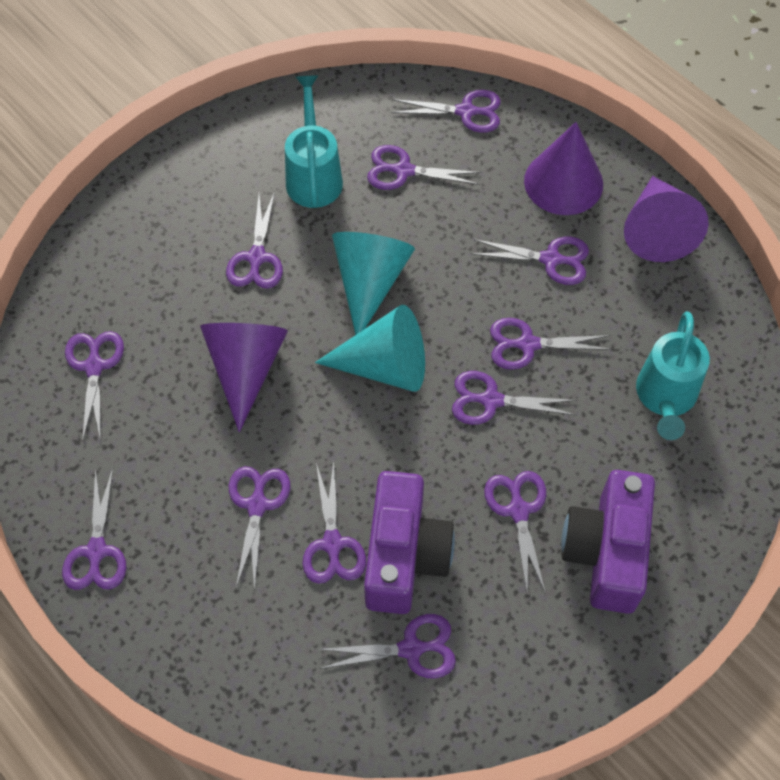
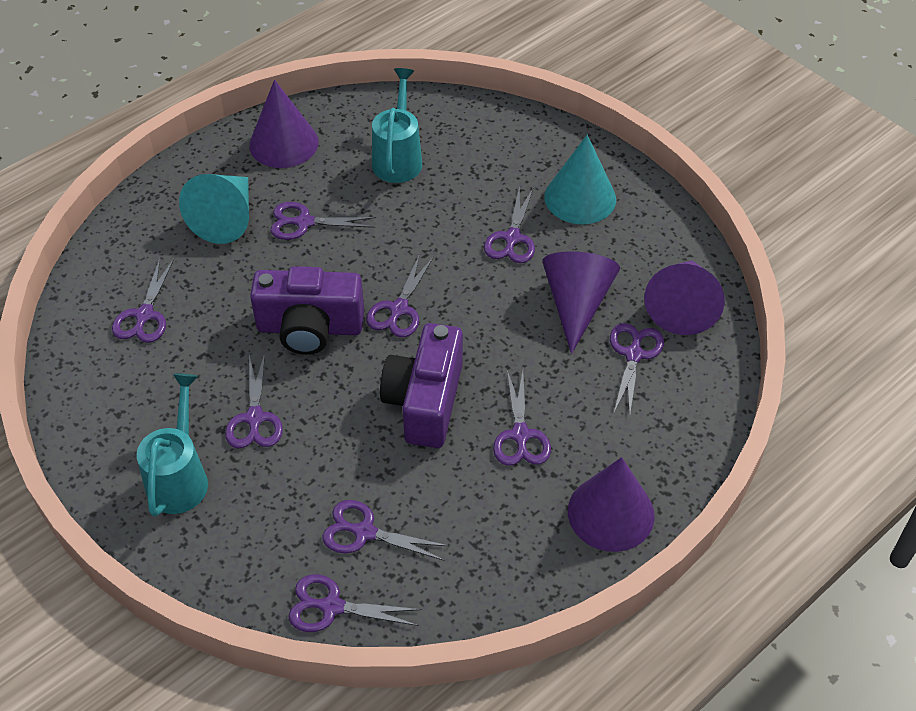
purple cone: 3 -> 4
purple scissors: 12 -> 9

